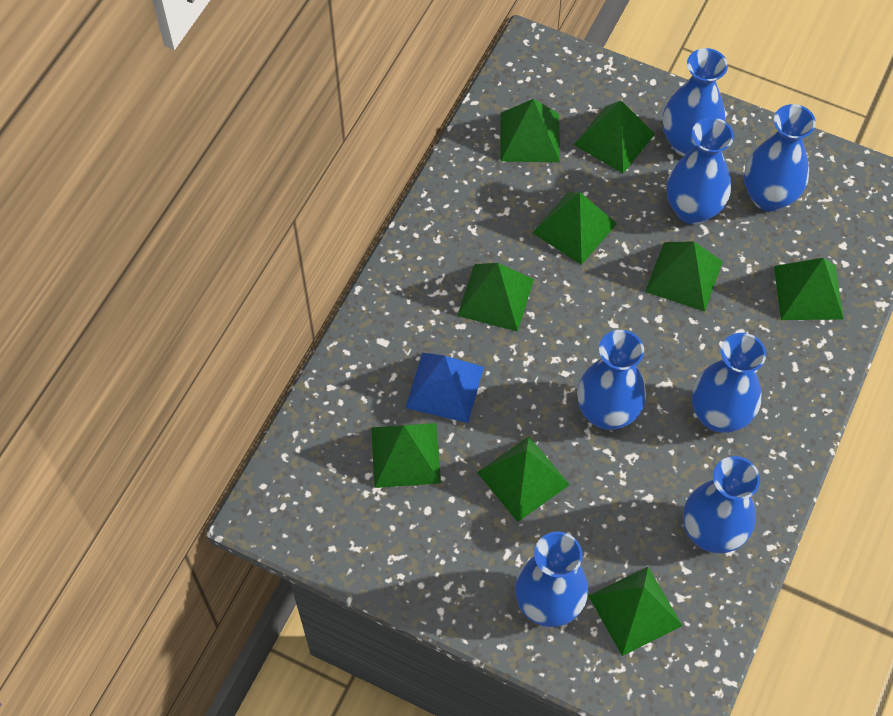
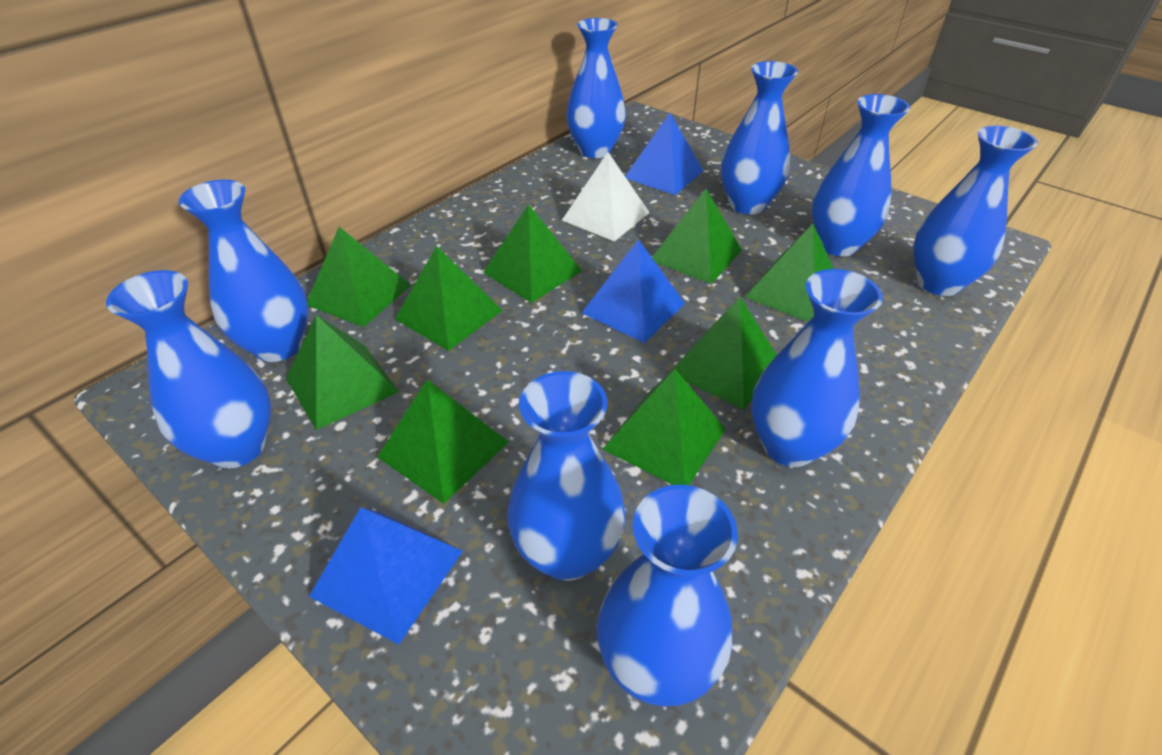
blue pyramid: 1 -> 3
blue vase: 7 -> 9
white pyramid: 0 -> 1

